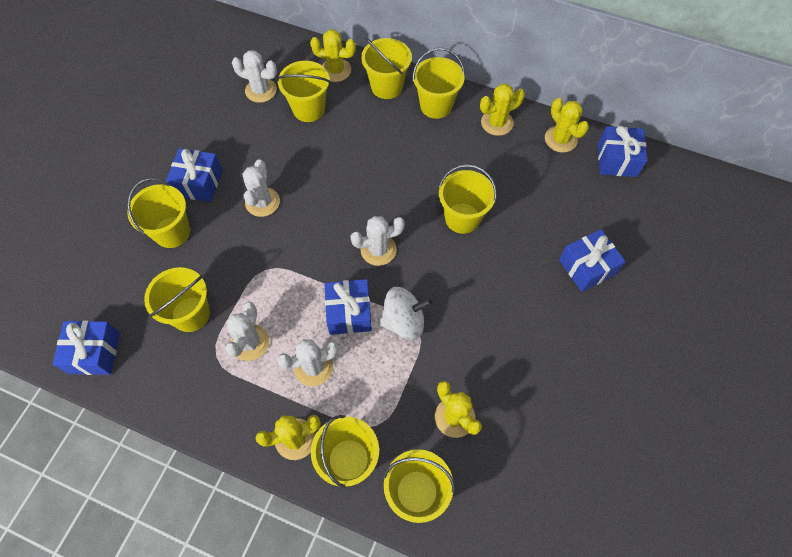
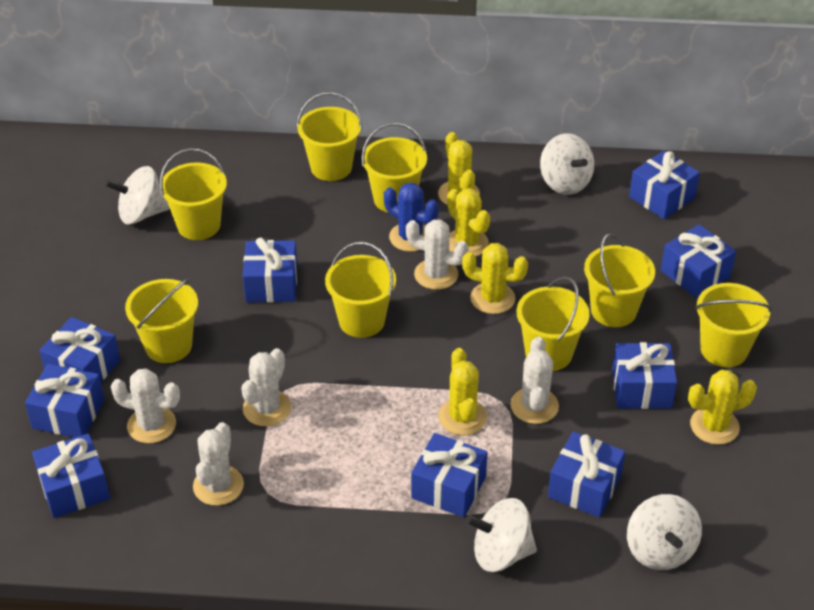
blue cactus: 0 -> 1
blue gift: 5 -> 9
white spinning top: 1 -> 4

